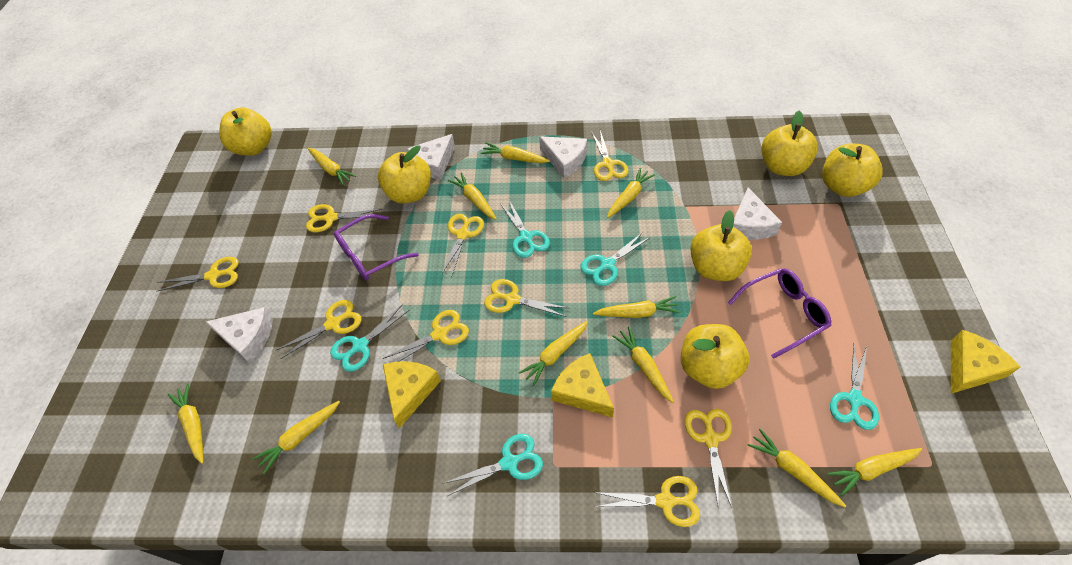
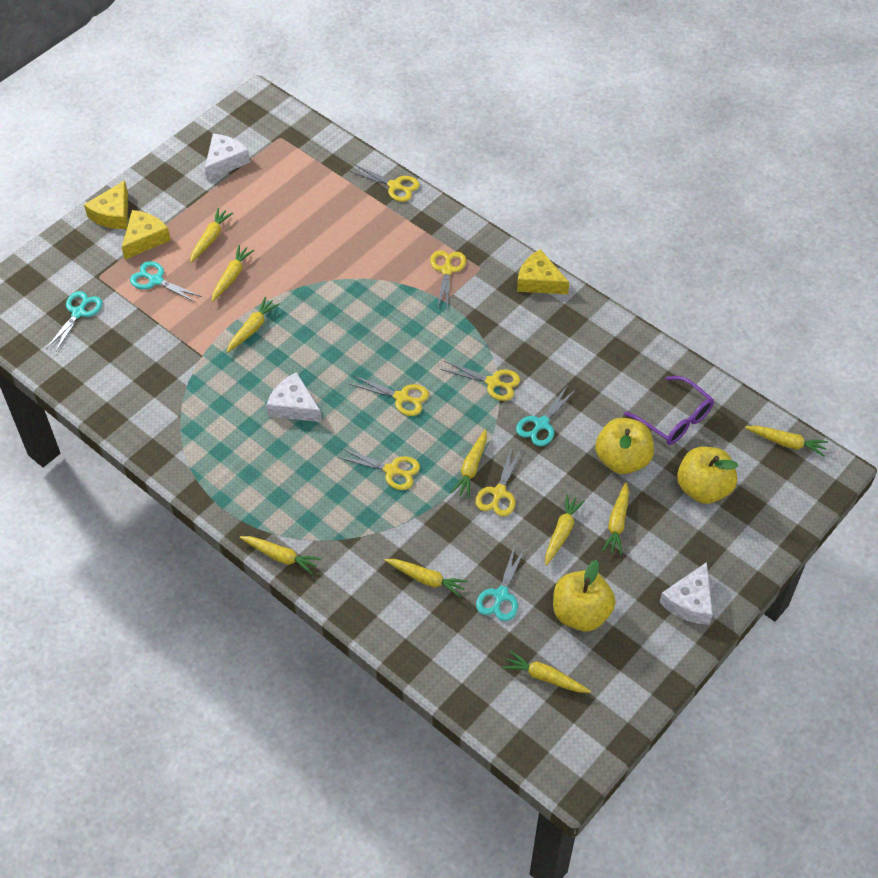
purple glasses: 2 -> 1
turquoise scissors: 5 -> 4
white cheese: 4 -> 3
yellow apple: 6 -> 3
yellow carrot: 11 -> 10
yellow scissors: 9 -> 6

